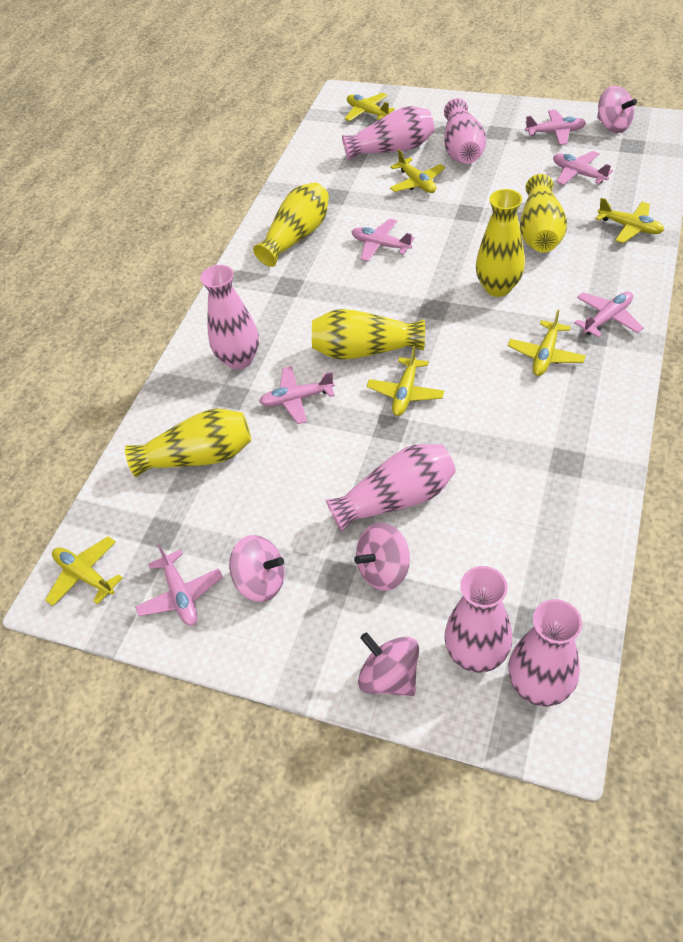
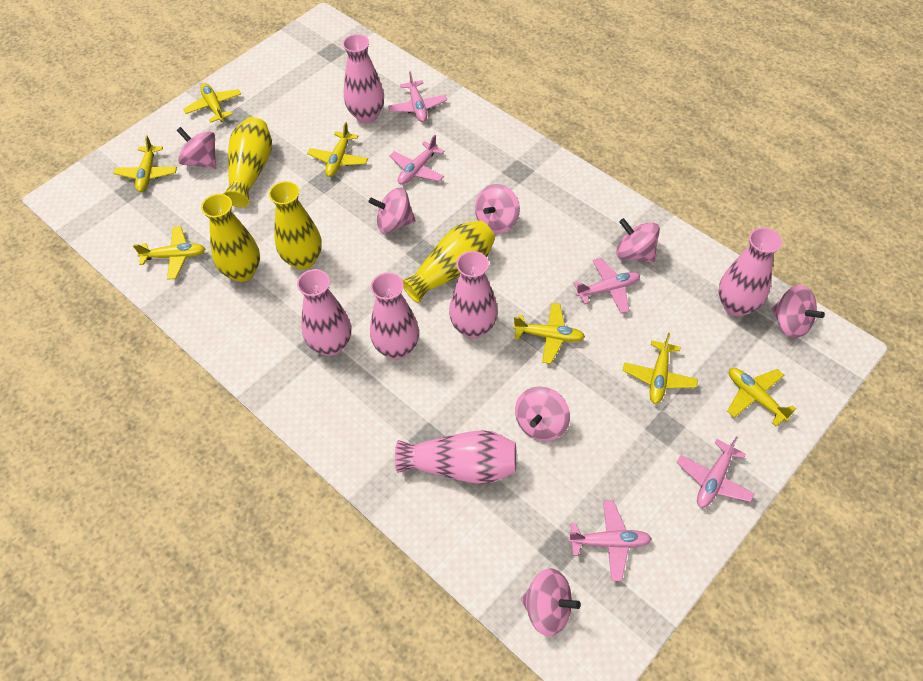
pink plane: 6 -> 5
pink spinning top: 4 -> 7
yellow plane: 6 -> 7
yellow vase: 5 -> 4

